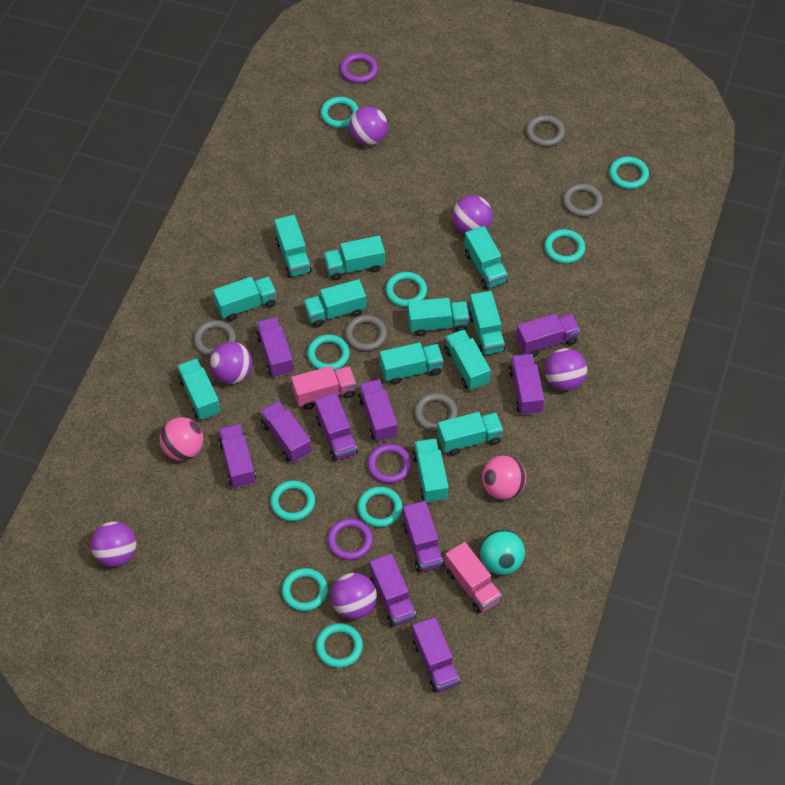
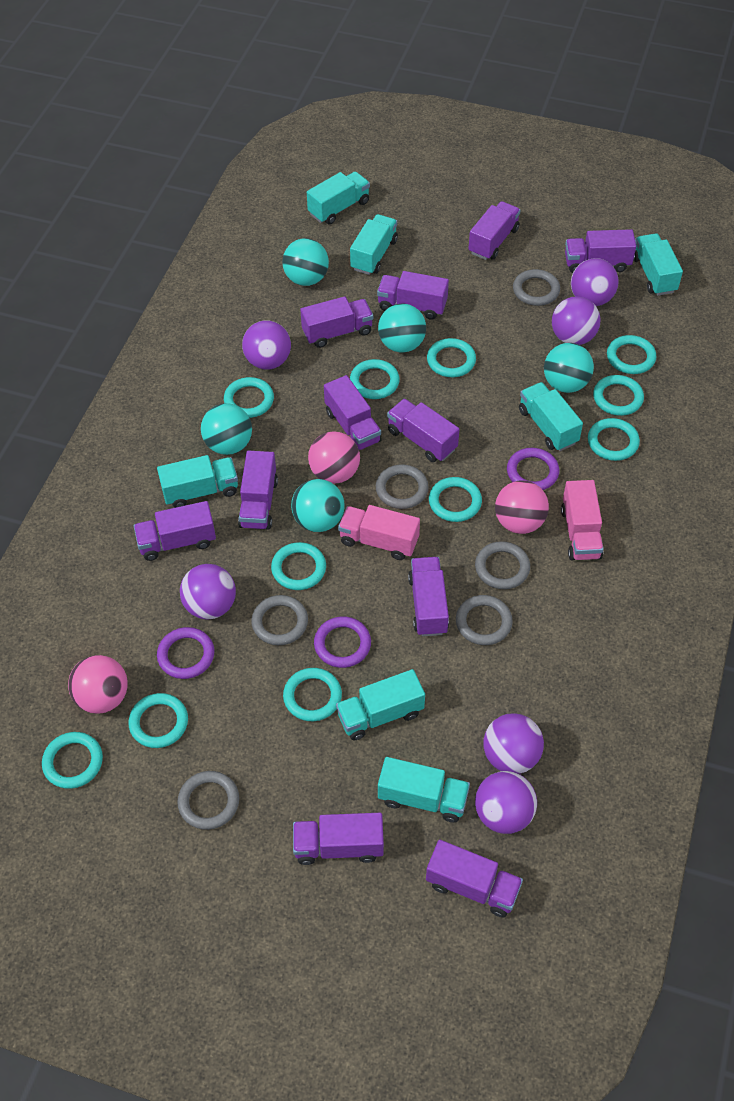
grey ring: 5 -> 6
pink ball: 2 -> 3
purple truck: 10 -> 11
turquoise ball: 1 -> 5
turquoise ring: 9 -> 11
turquoise truck: 12 -> 7

